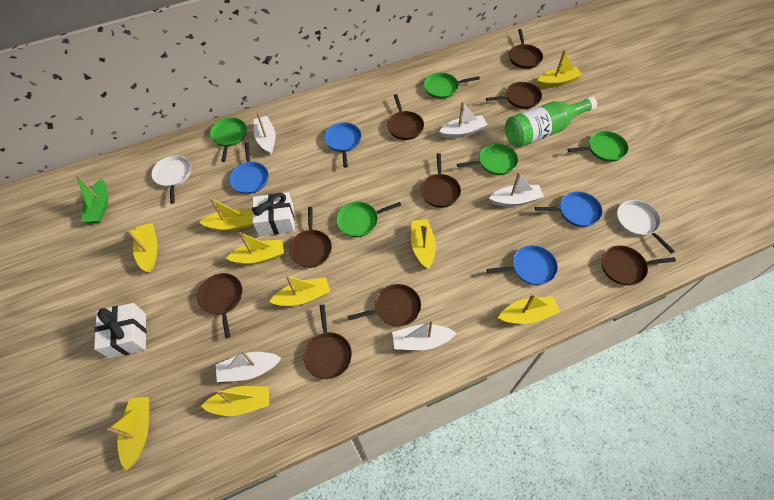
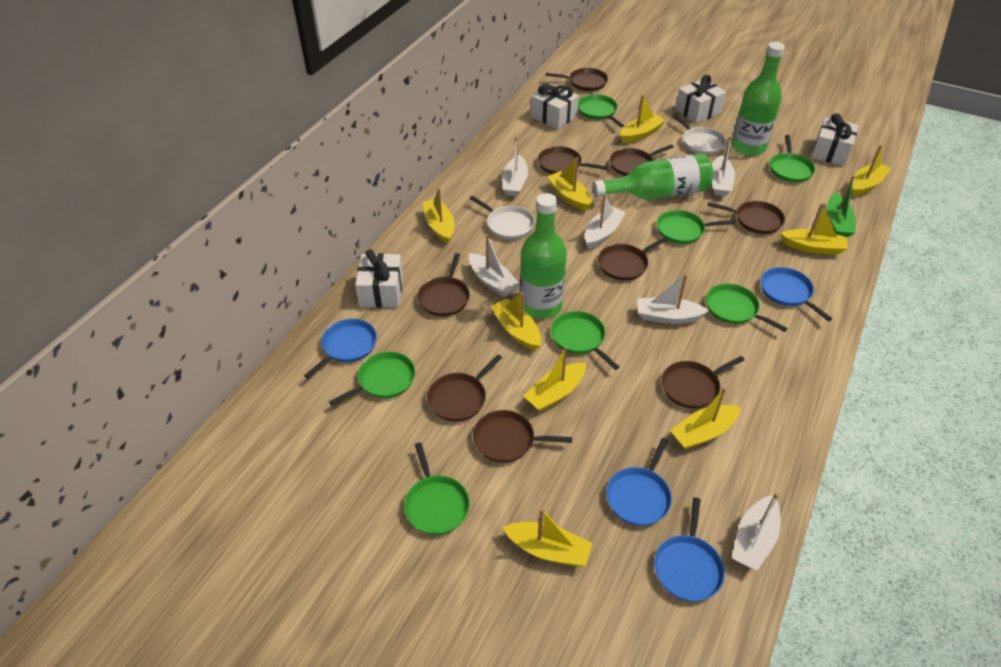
green bottle: 1 -> 3
green pan: 5 -> 7
white boat: 5 -> 6
white gift: 2 -> 4

